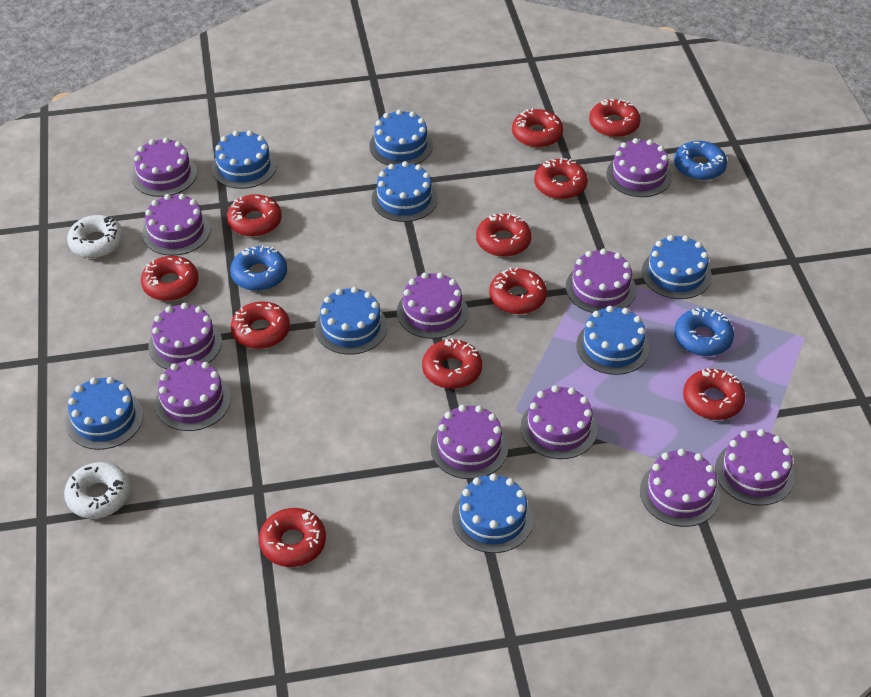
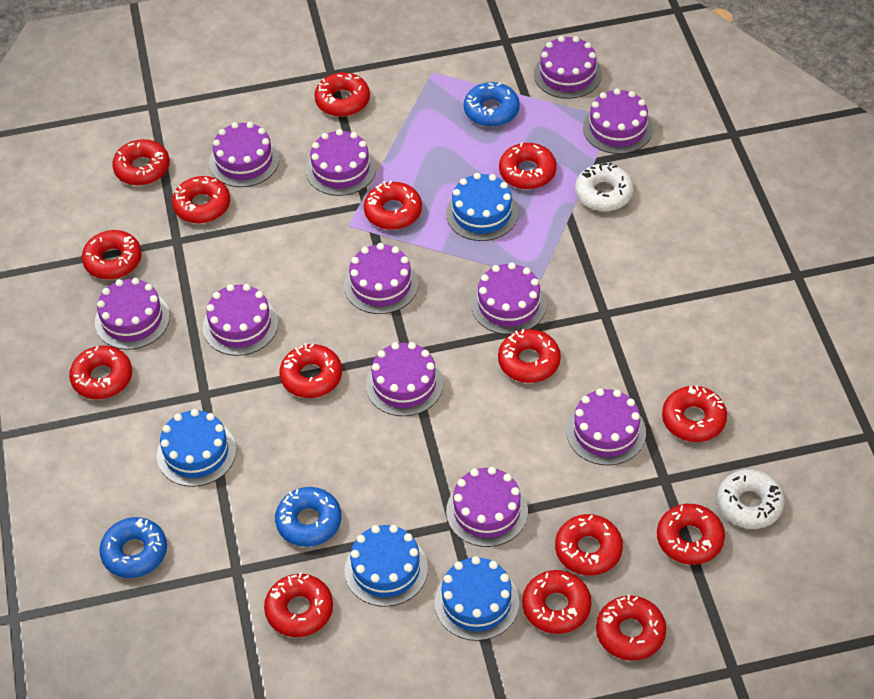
blue cake: 8 -> 4
red donut: 11 -> 15

